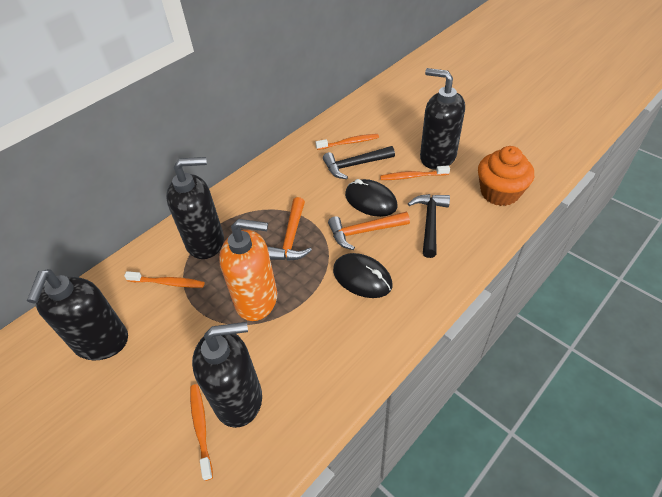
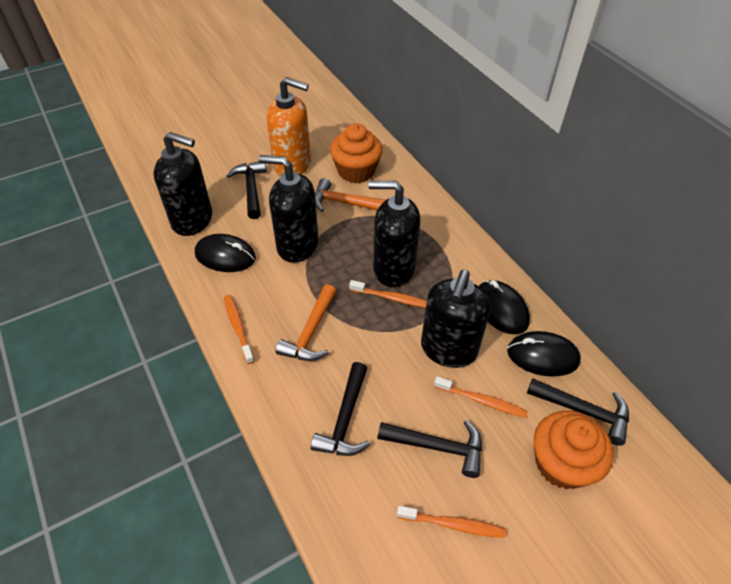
black hammer: 2 -> 4
black mouse: 2 -> 3
orange cupcake: 1 -> 2

